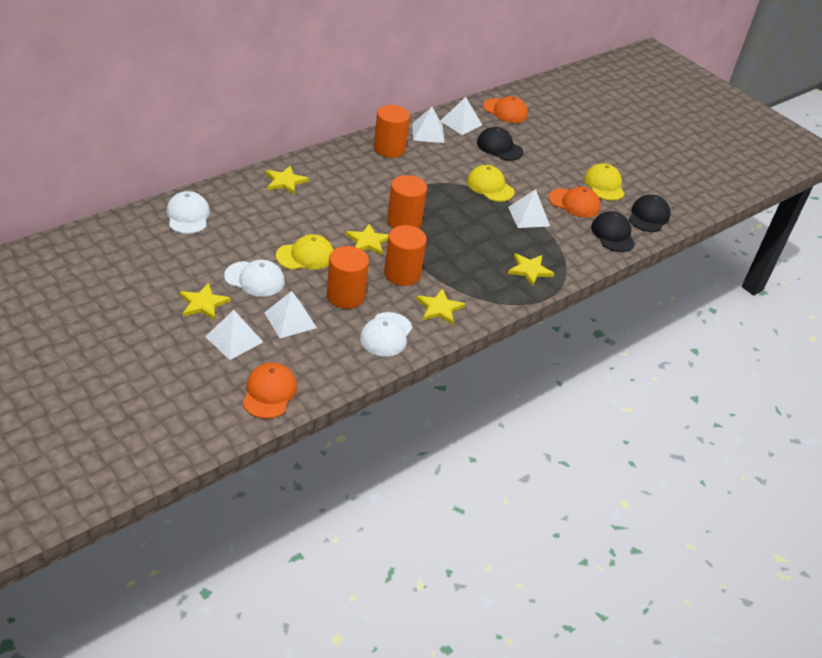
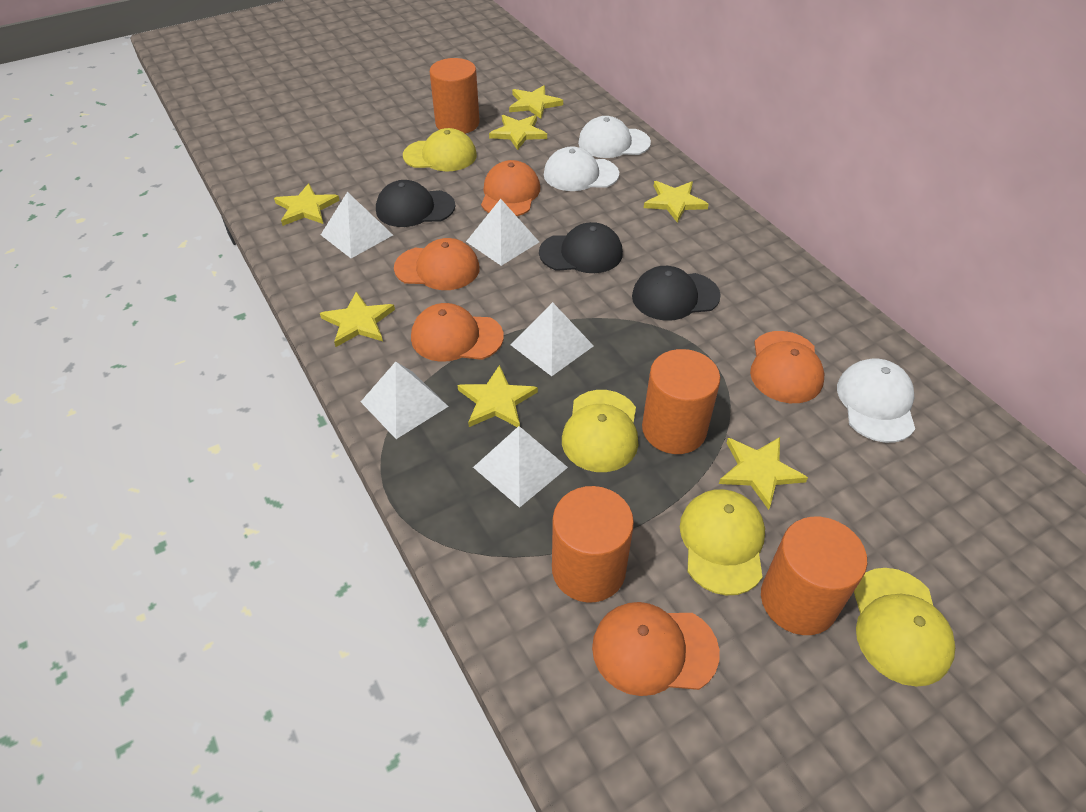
orange cap: 3 -> 5
yellow cap: 3 -> 4
yellow star: 5 -> 7

